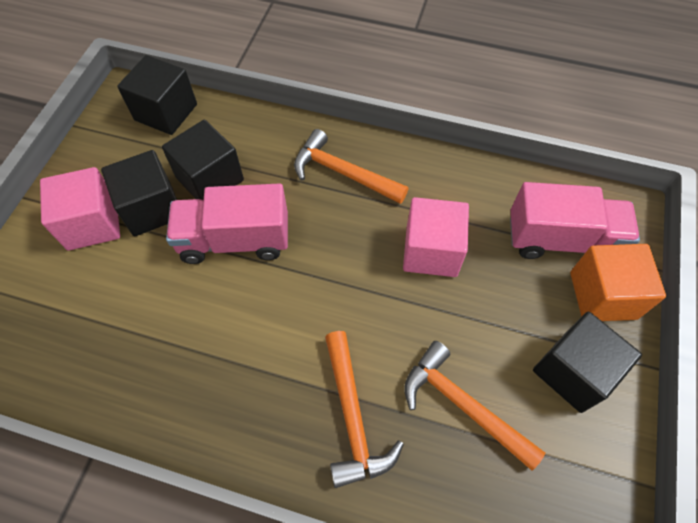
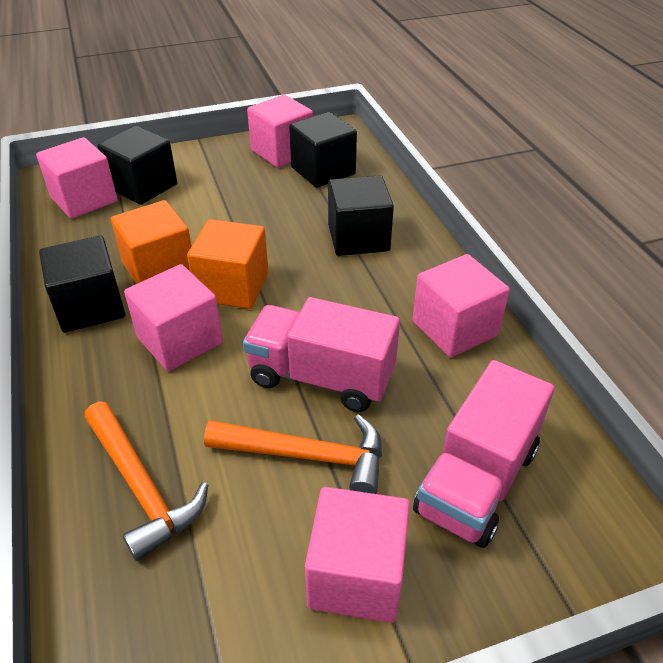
orange cube: 1 -> 2
orange hammer: 3 -> 2
pink cube: 2 -> 5

